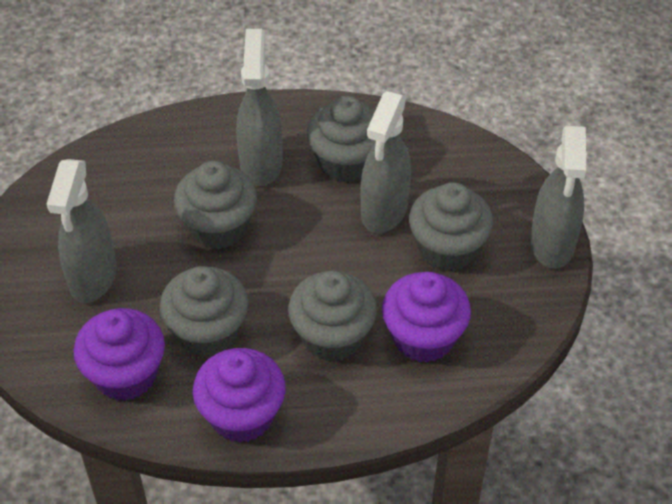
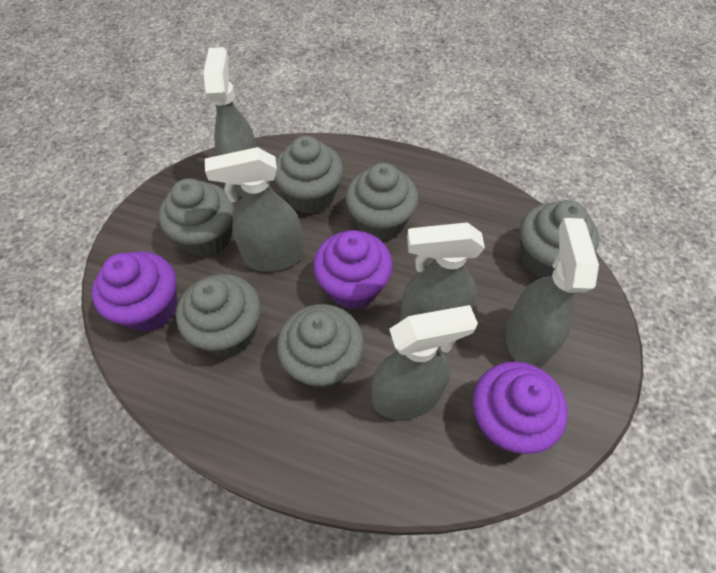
grey cupcake: 5 -> 6
grey spray bottle: 4 -> 5

